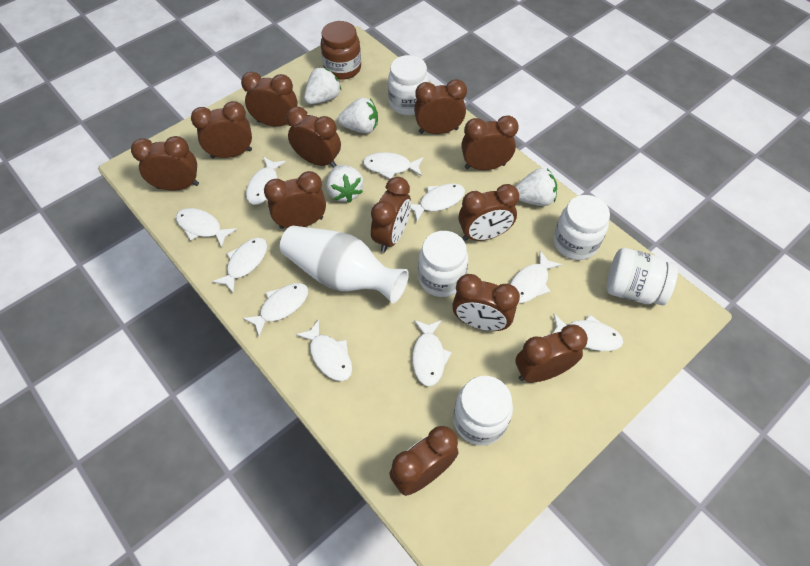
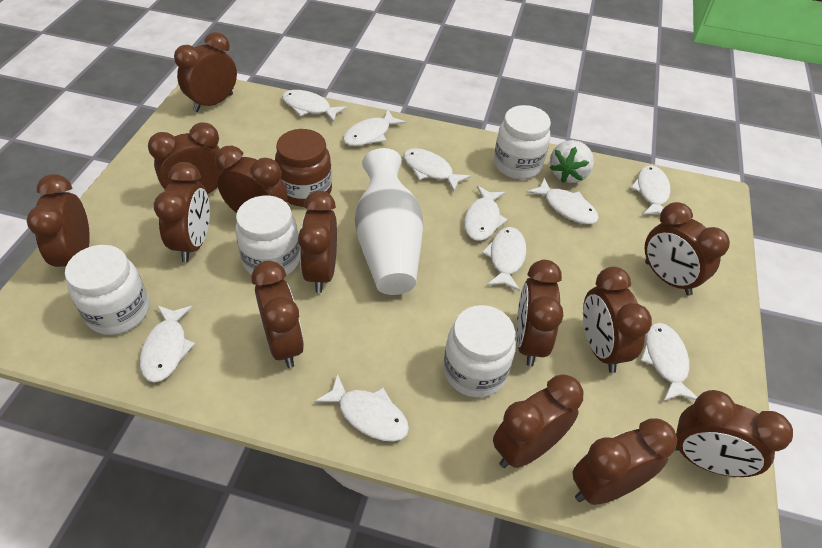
brown clock: 12 -> 13
white jar: 5 -> 4
white strawberry: 4 -> 1

